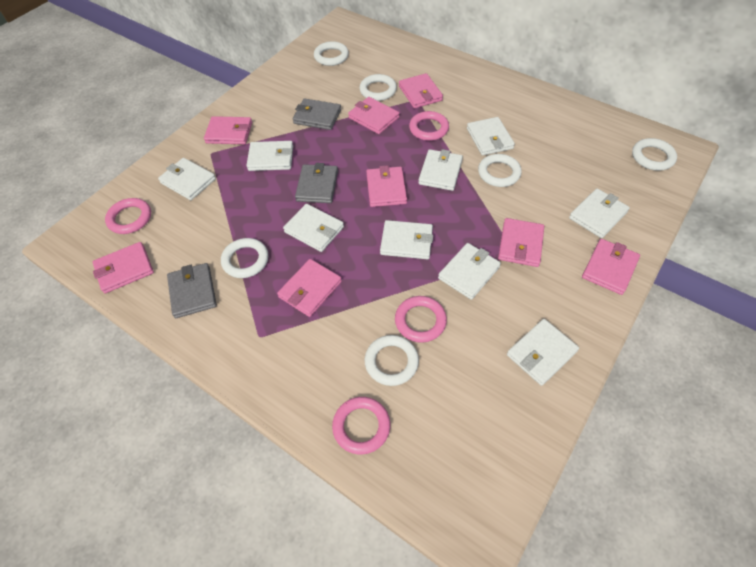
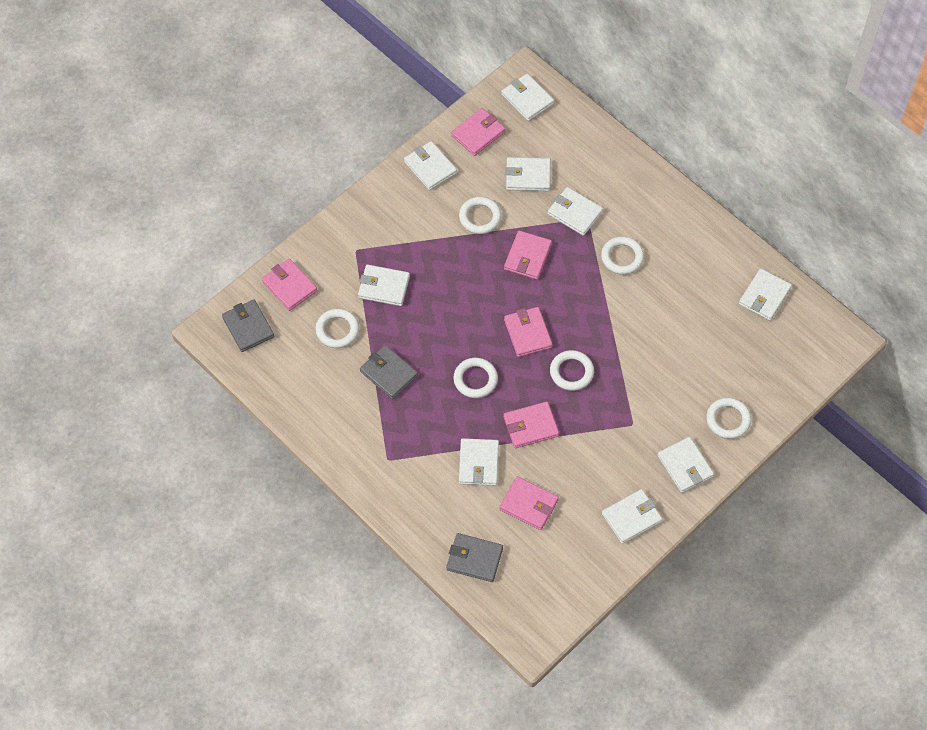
pink ring: 4 -> 0
pink wallet: 8 -> 6

